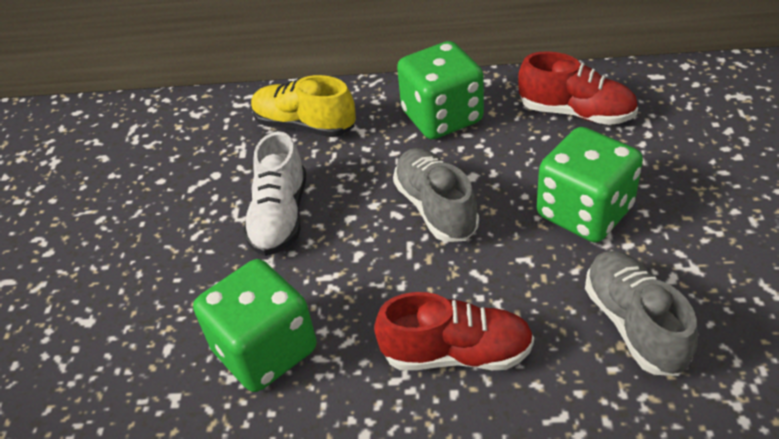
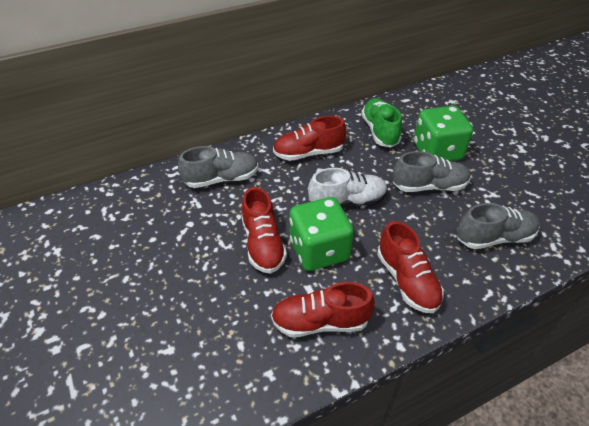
green dice: 3 -> 2
green shoe: 0 -> 1
grey shoe: 2 -> 3
red shoe: 2 -> 4
yellow shoe: 1 -> 0

